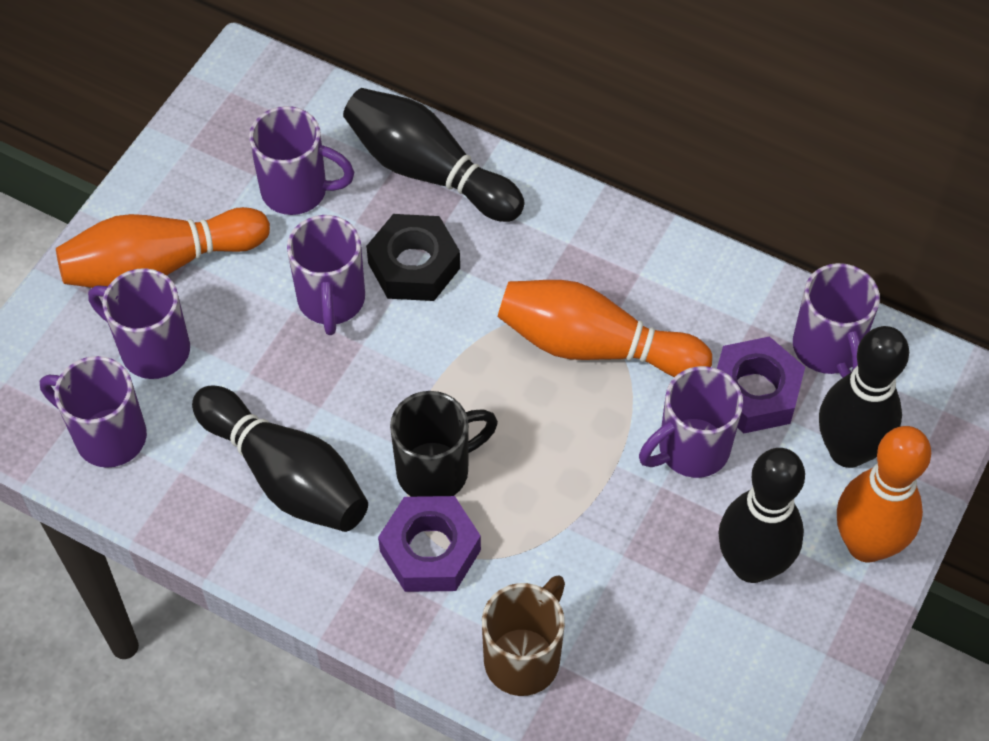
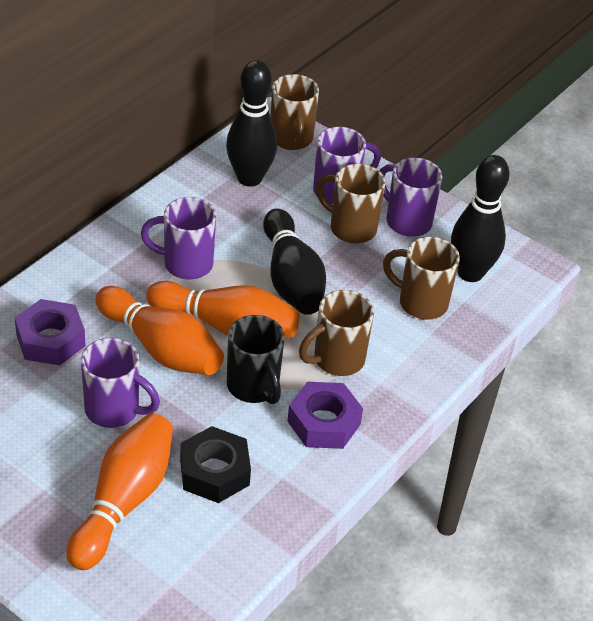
black bowling pin: 4 -> 3
brown mug: 1 -> 4
purple mug: 6 -> 4

